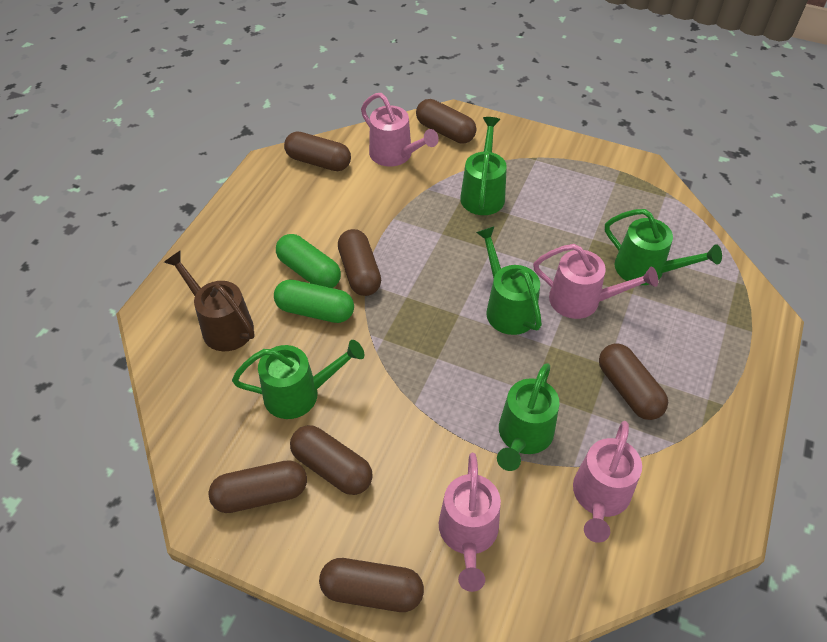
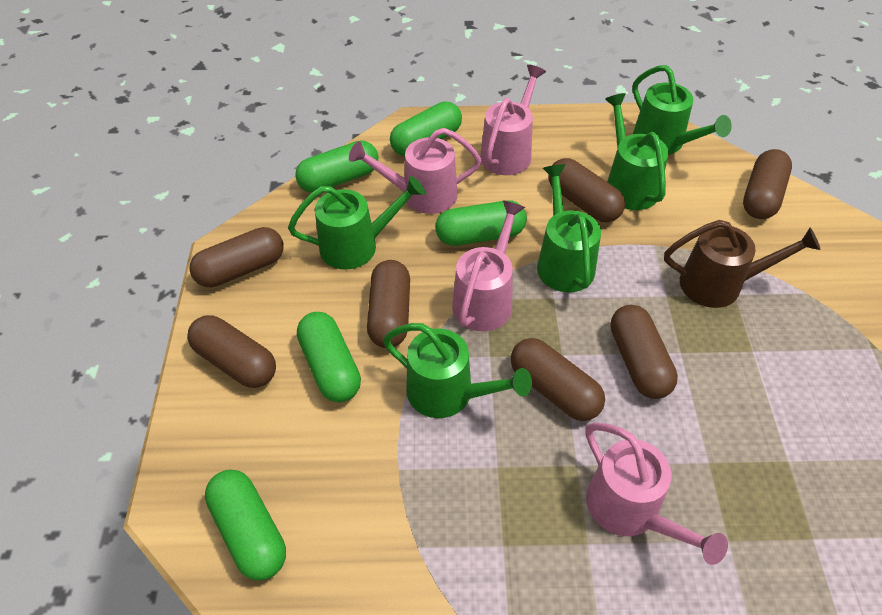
green capsule: 2 -> 5

